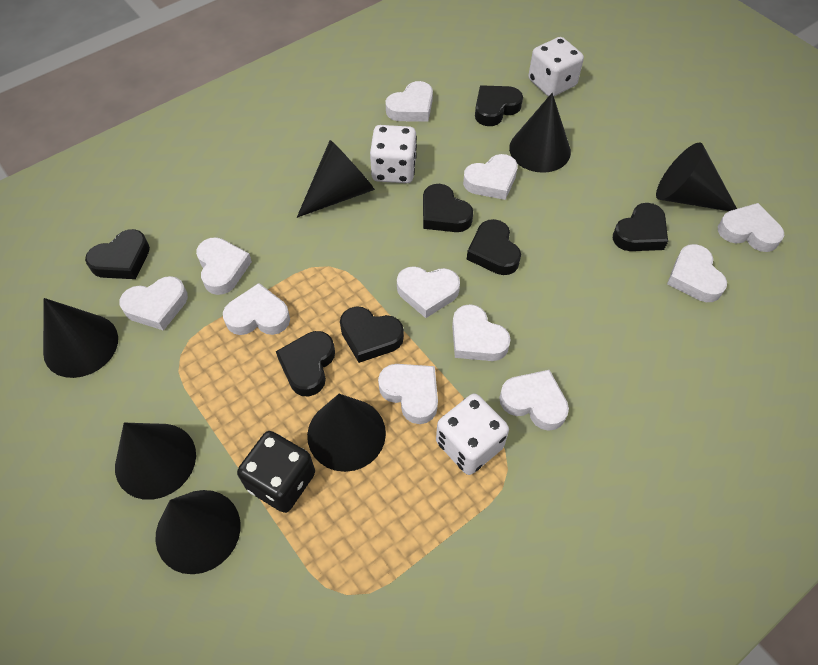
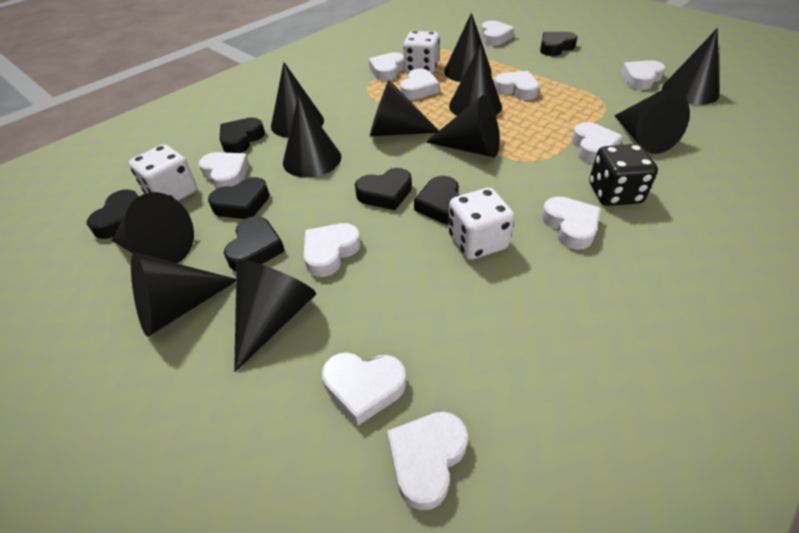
black cone: 7 -> 11

